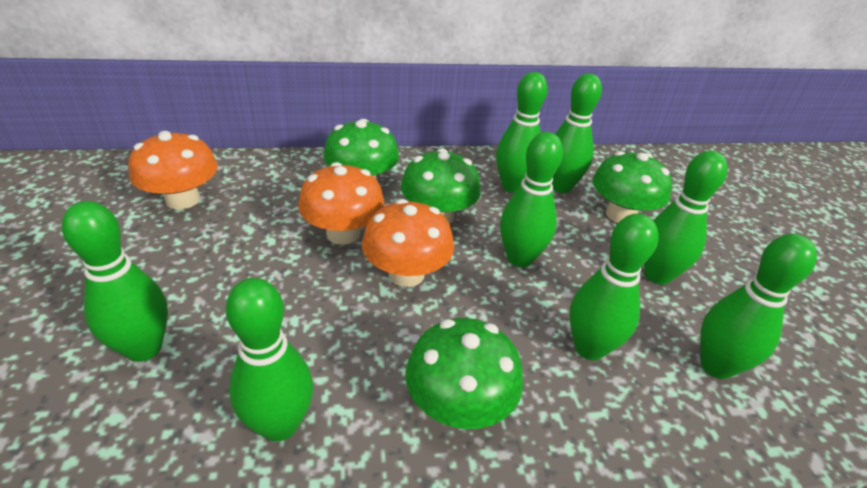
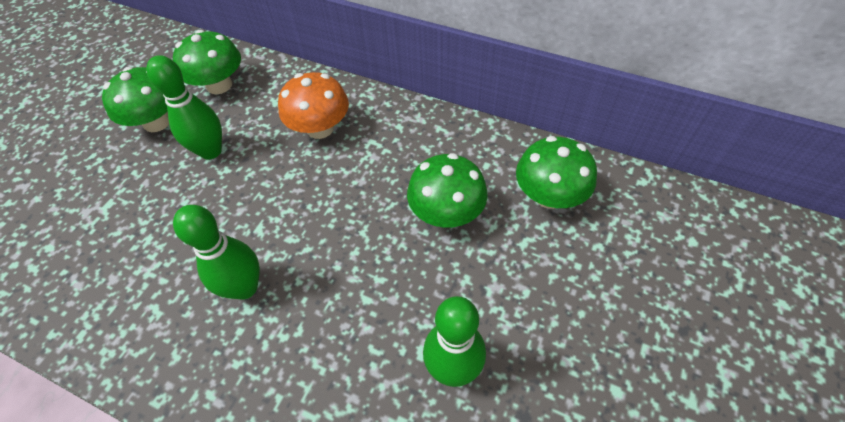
green bowling pin: 8 -> 3
orange mushroom: 3 -> 1

